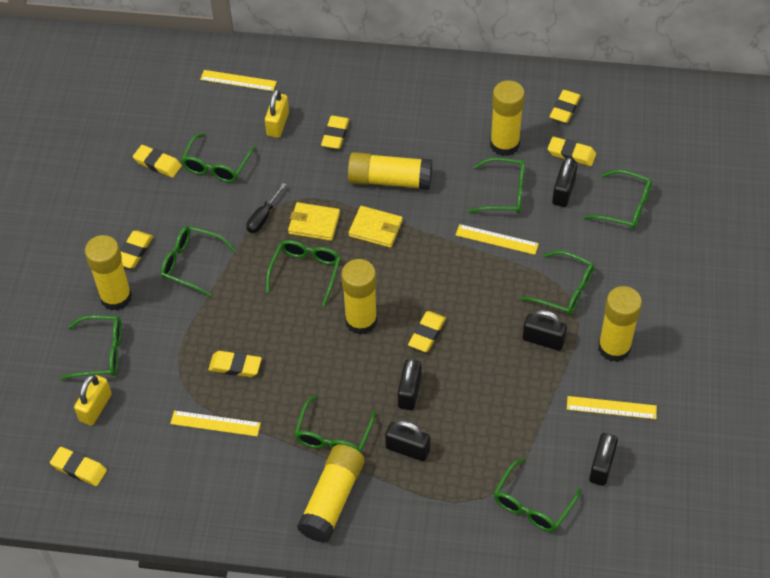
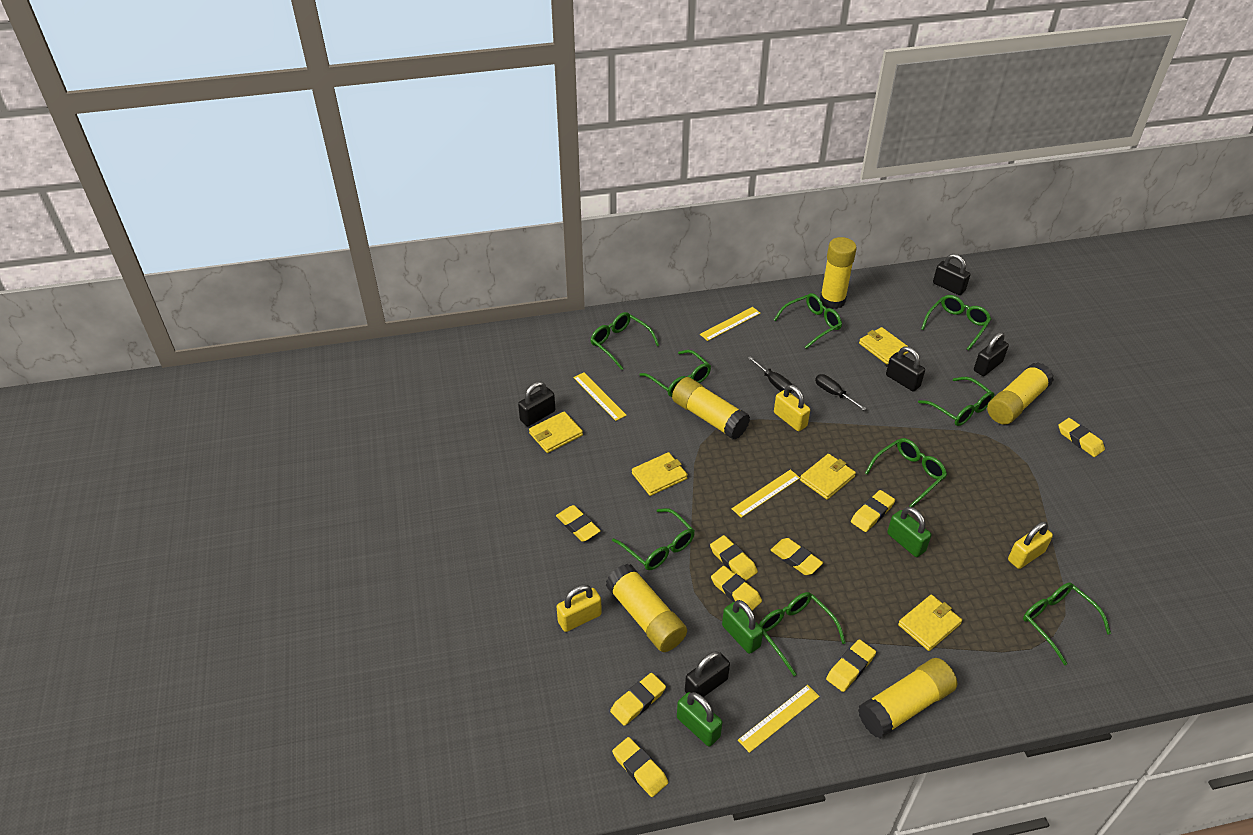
black screwdriver: 1 -> 2
green padlock: 0 -> 3
yellow eraser: 8 -> 9
yellow glue stick: 6 -> 5
yellow padlock: 2 -> 3
yellow wallet: 2 -> 5

